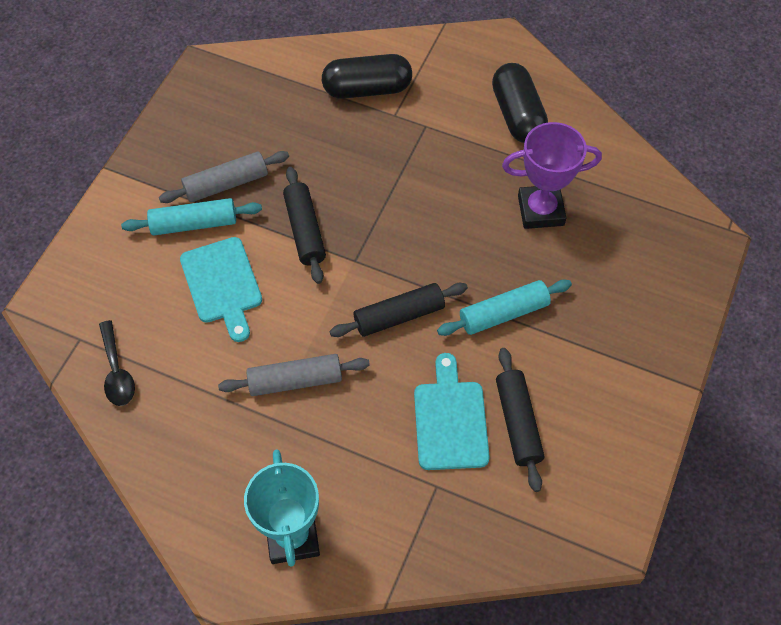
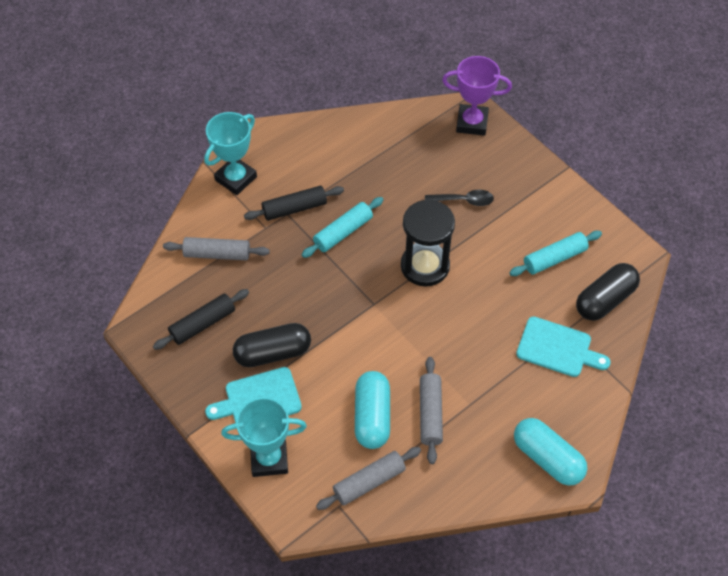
black hourglass: 0 -> 1
black rolling pin: 3 -> 2
grey rolling pin: 2 -> 3
turquoise capsule: 0 -> 2
turquoise trophy: 1 -> 2

